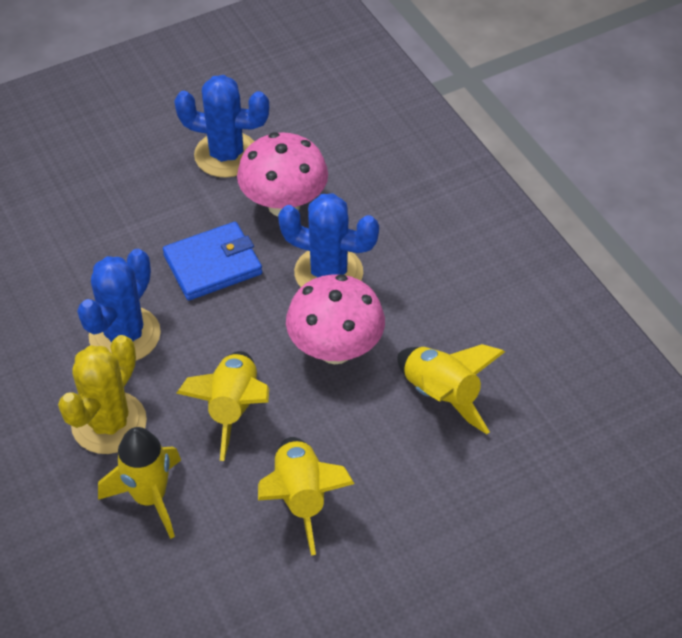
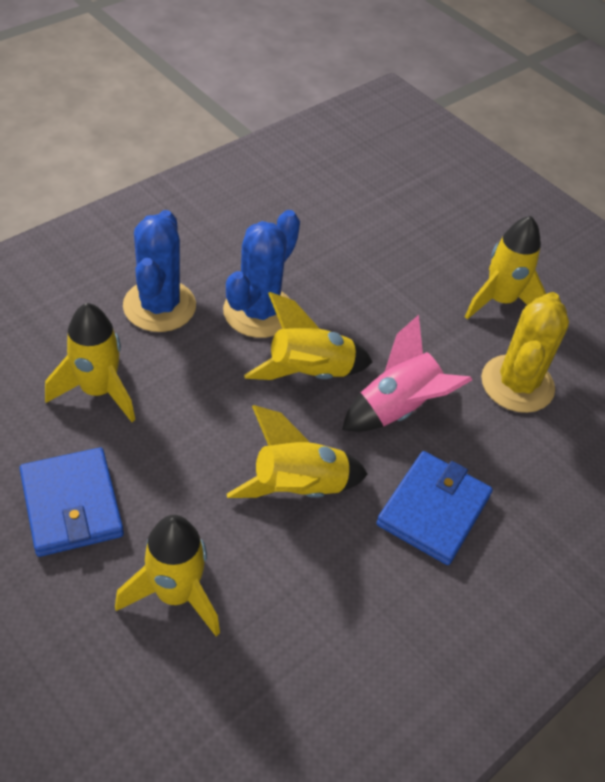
blue cactus: 3 -> 2
blue wallet: 1 -> 2
pink mushroom: 2 -> 0
pink rocket: 0 -> 1
yellow rocket: 4 -> 5

